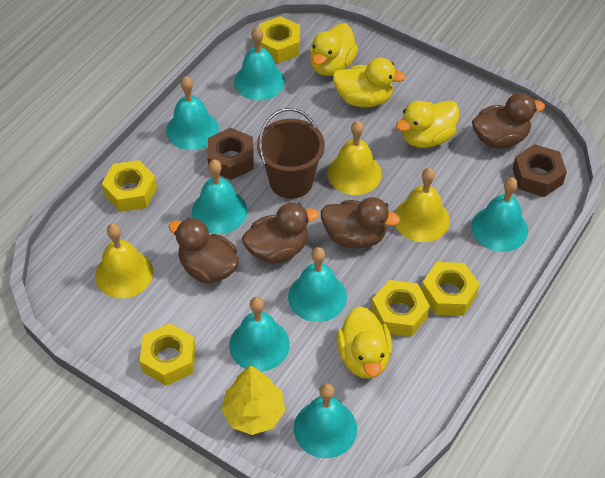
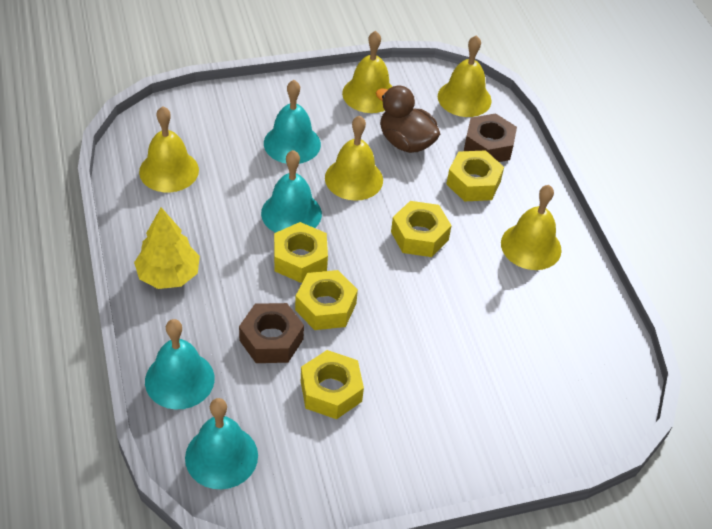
brown bucket: 1 -> 0
brown duck: 4 -> 1
turquoise bell: 7 -> 4
yellow bell: 3 -> 5
yellow duck: 4 -> 0

